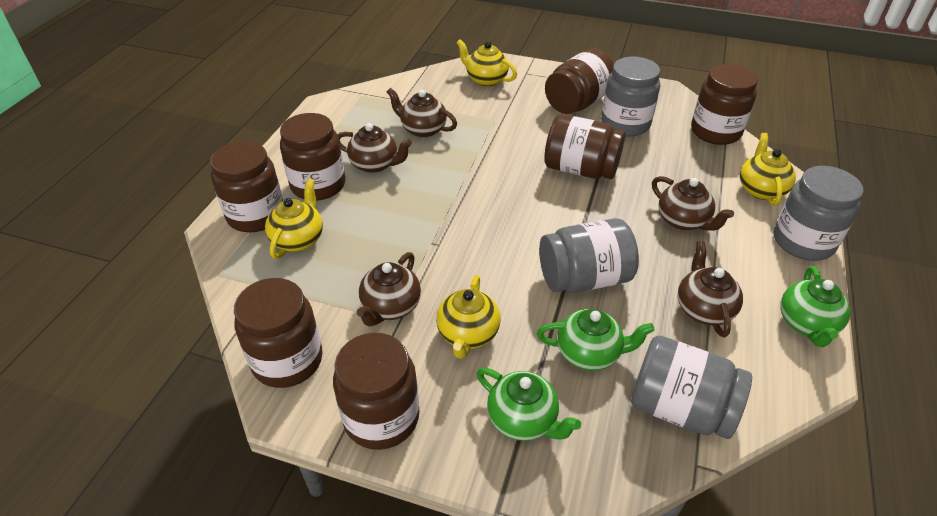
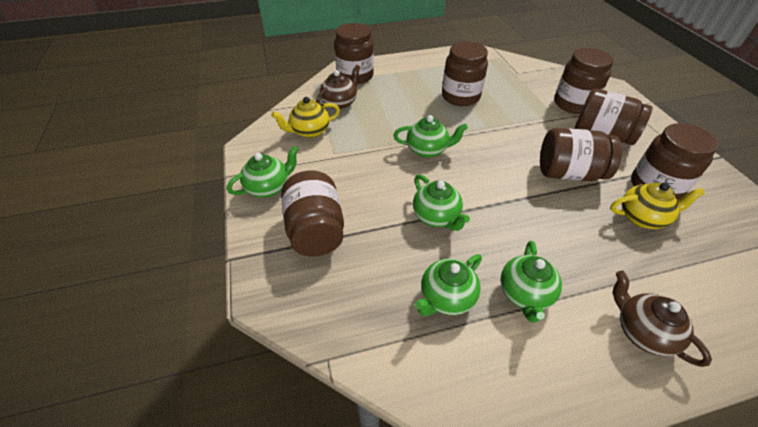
brown teapot: 5 -> 2
green teapot: 3 -> 5
grey jar: 4 -> 0
yellow teapot: 4 -> 2

